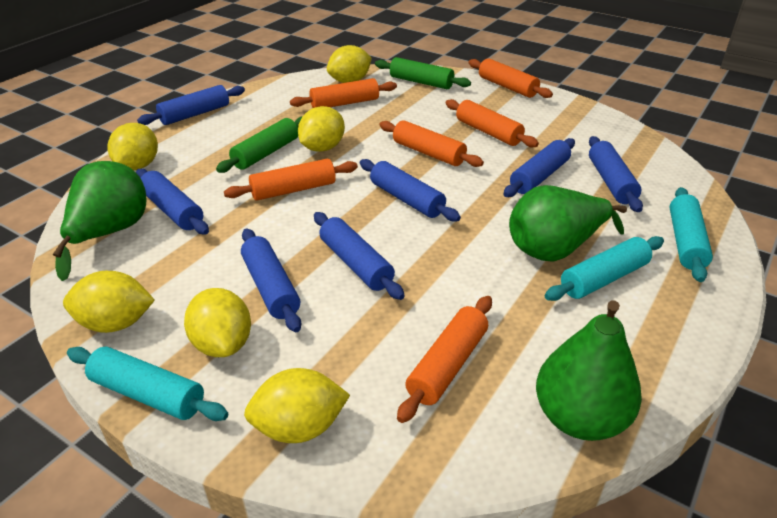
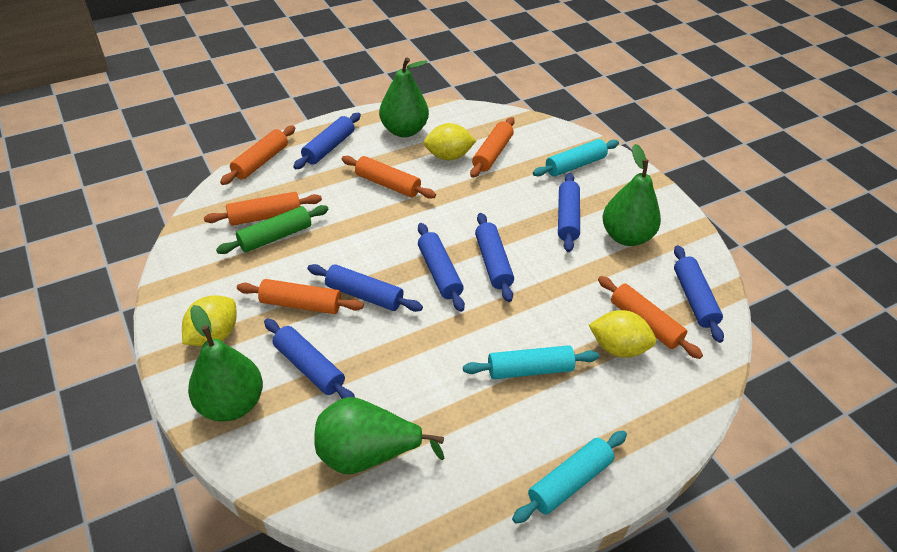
green pear: 3 -> 4
green rolling pin: 2 -> 1
yellow lemon: 6 -> 3

